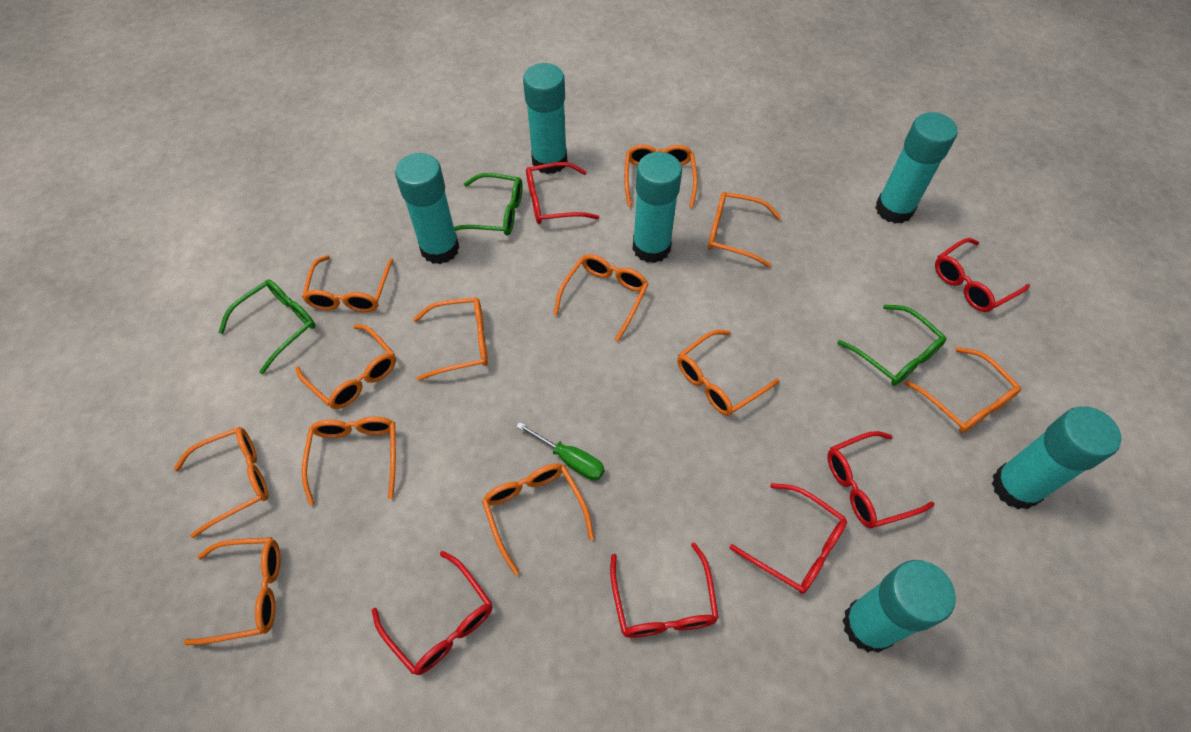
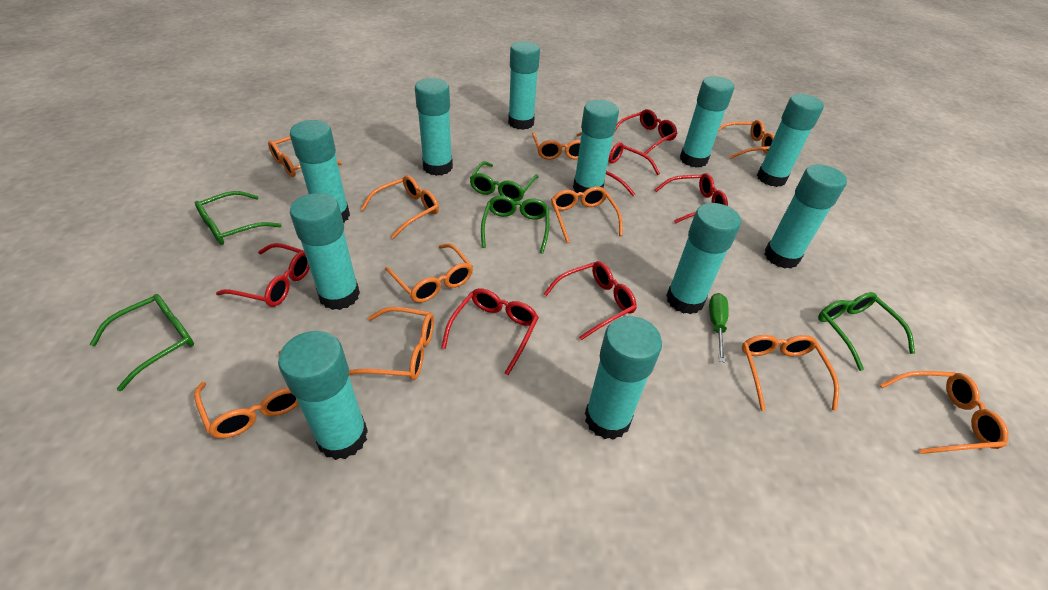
green glasses: 3 -> 5
orange glasses: 12 -> 10
turquoise glue stick: 6 -> 11

